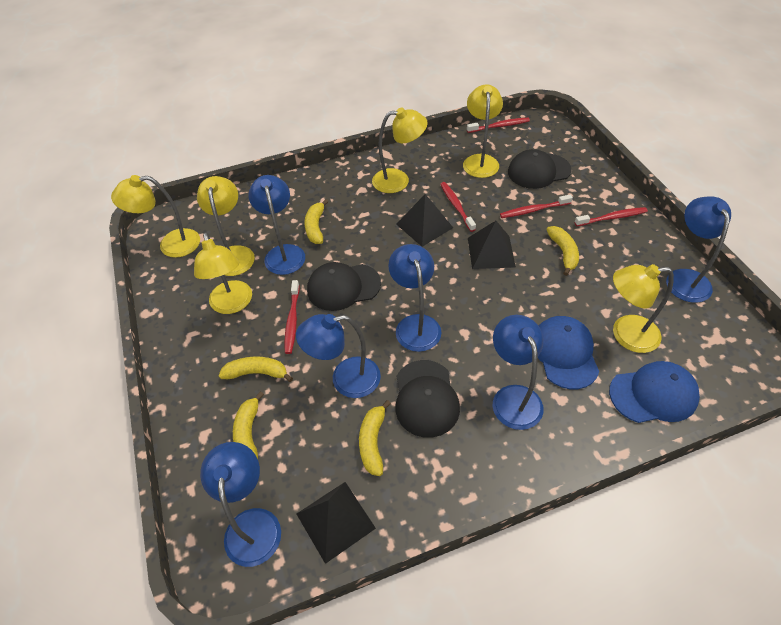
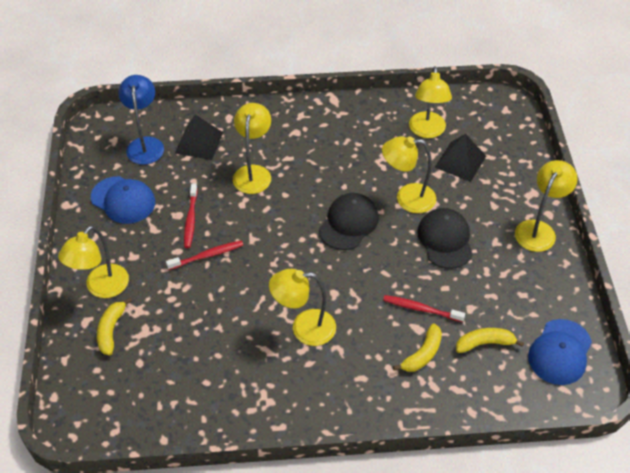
black cap: 3 -> 2
black pyramid: 3 -> 2
blue lamp: 6 -> 1
red toothbrush: 5 -> 3
yellow banana: 5 -> 3

